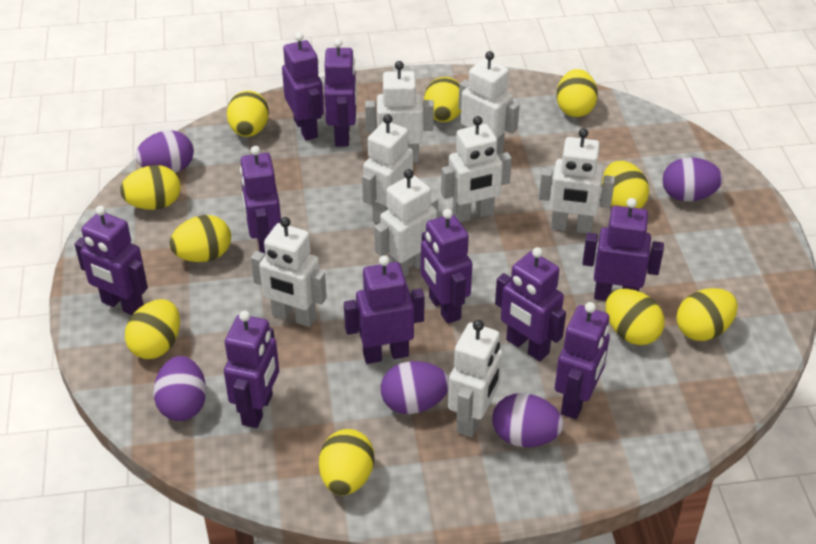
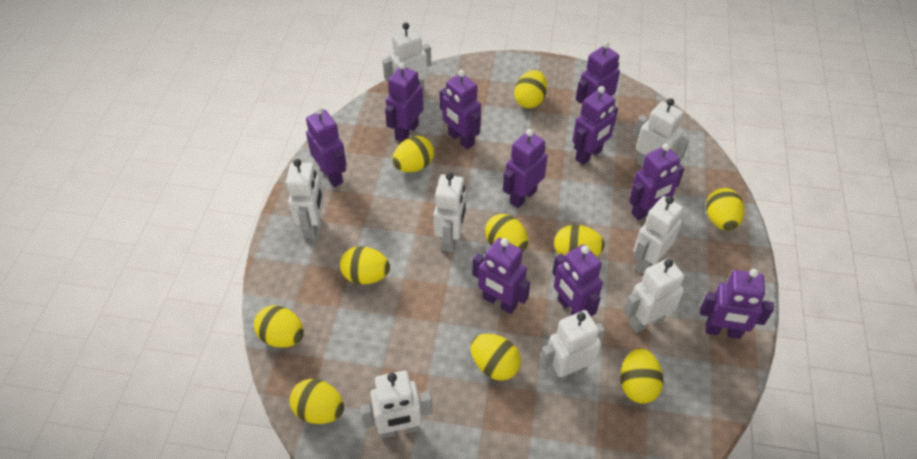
purple egg: 5 -> 0

